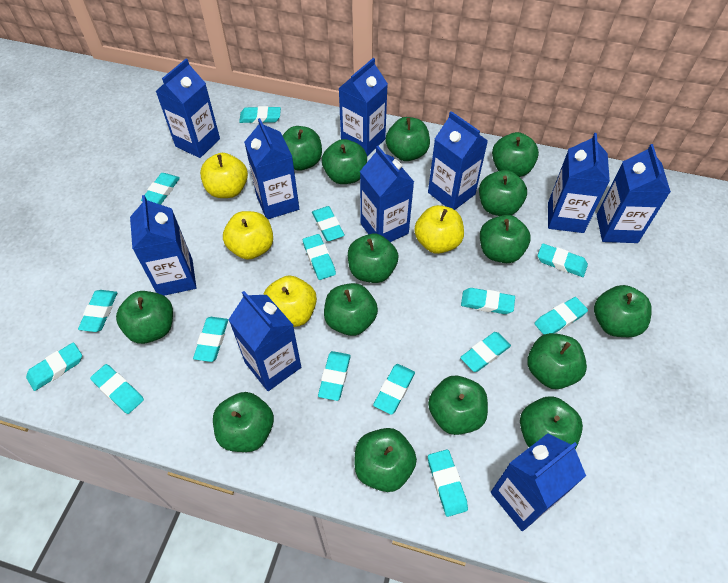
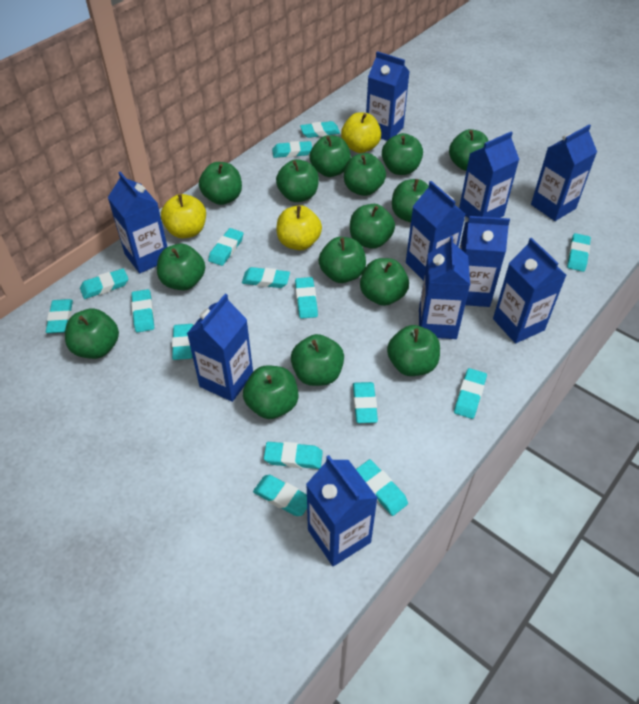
yellow apple: 4 -> 3

